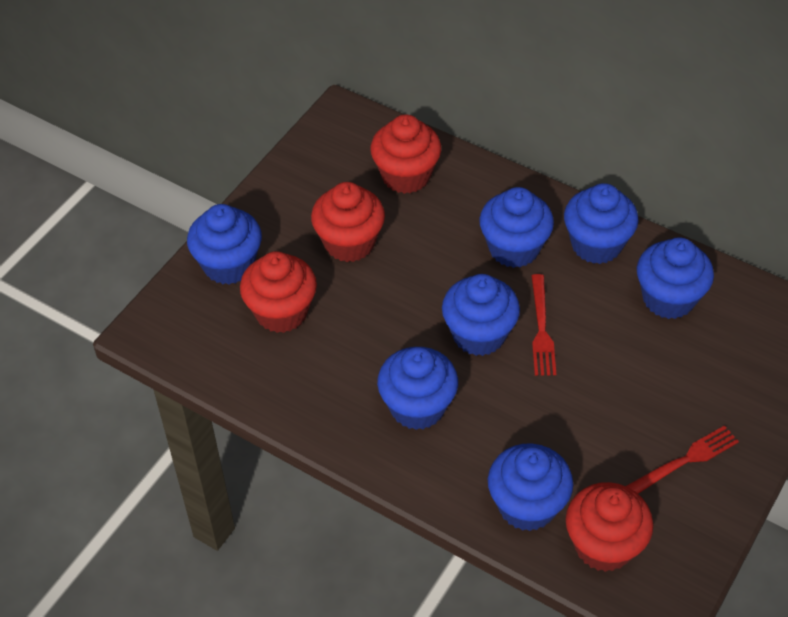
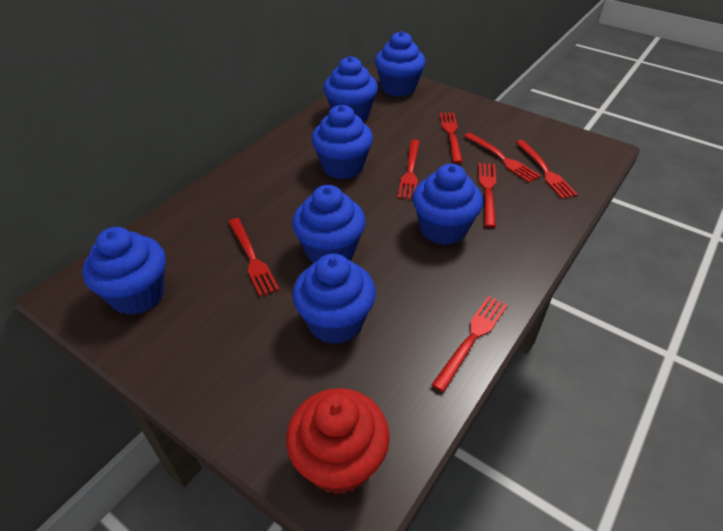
red cupcake: 4 -> 1
red fork: 2 -> 7

